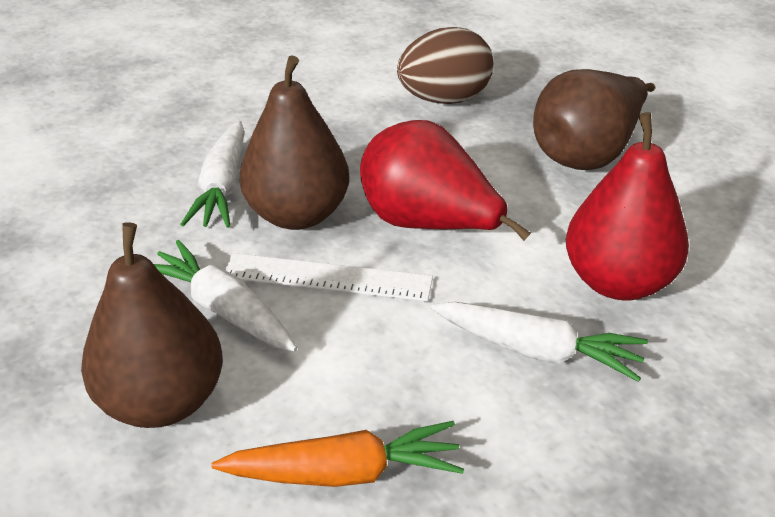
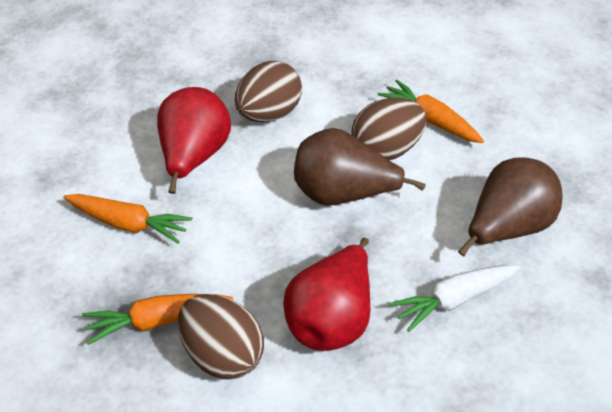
brown egg: 1 -> 3
brown pear: 3 -> 2
orange carrot: 1 -> 3
white carrot: 3 -> 1
white ruler: 1 -> 0

